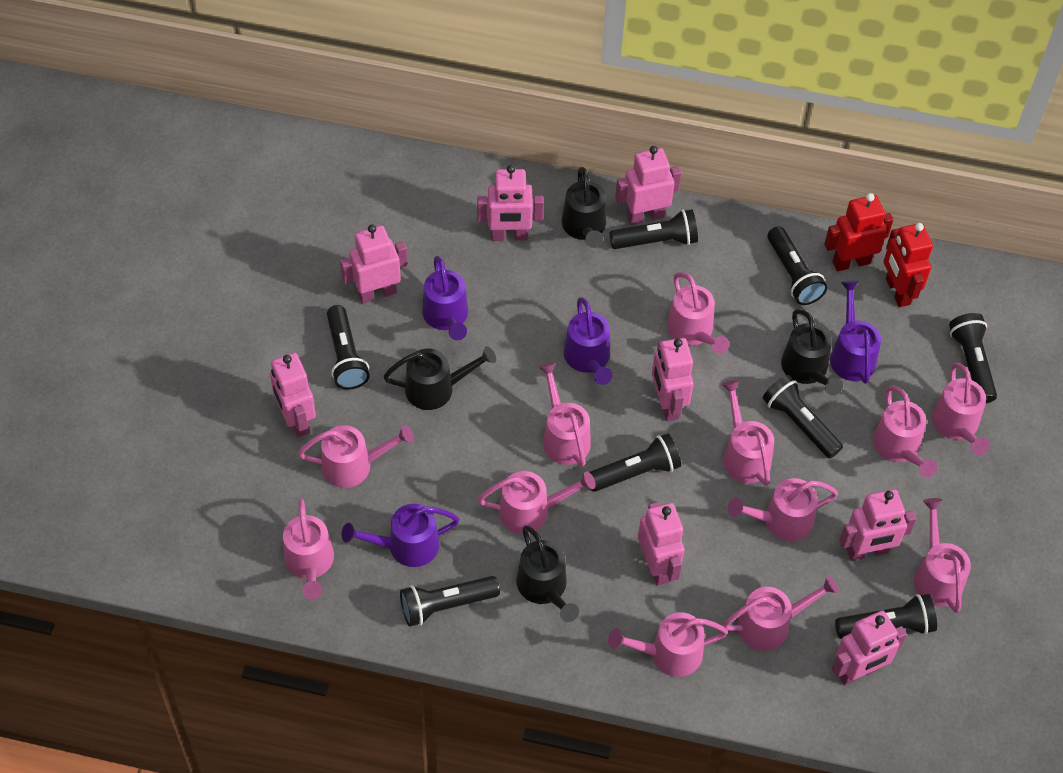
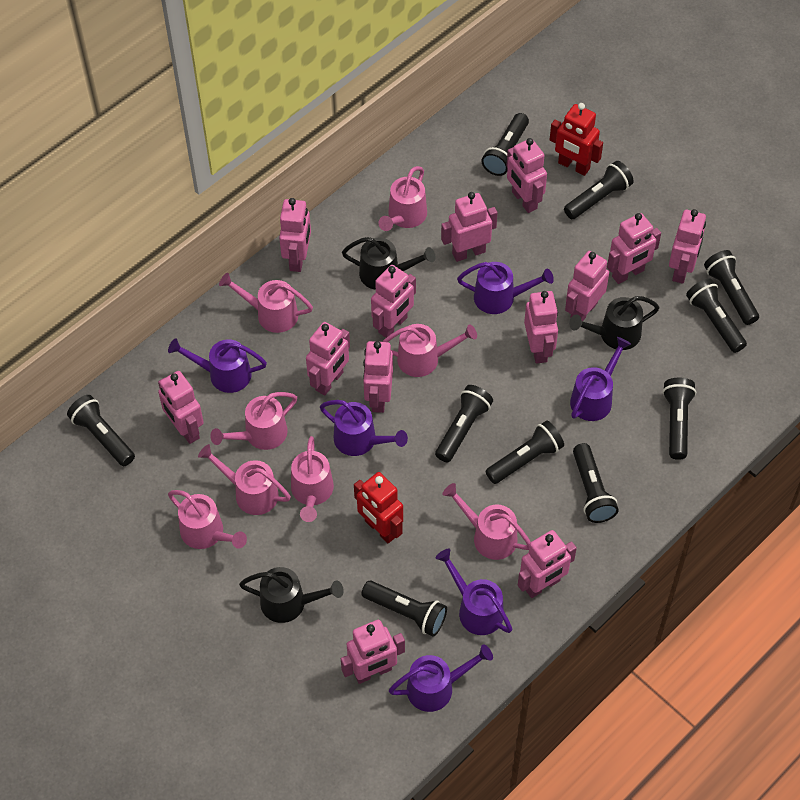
black flashlight: 8 -> 10
black watering can: 4 -> 3
pink robot: 8 -> 13
pink watering can: 12 -> 8
purple watering can: 4 -> 6

